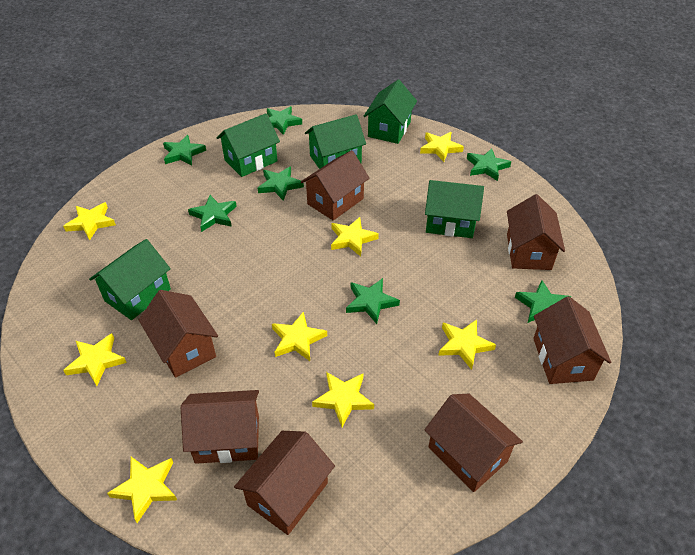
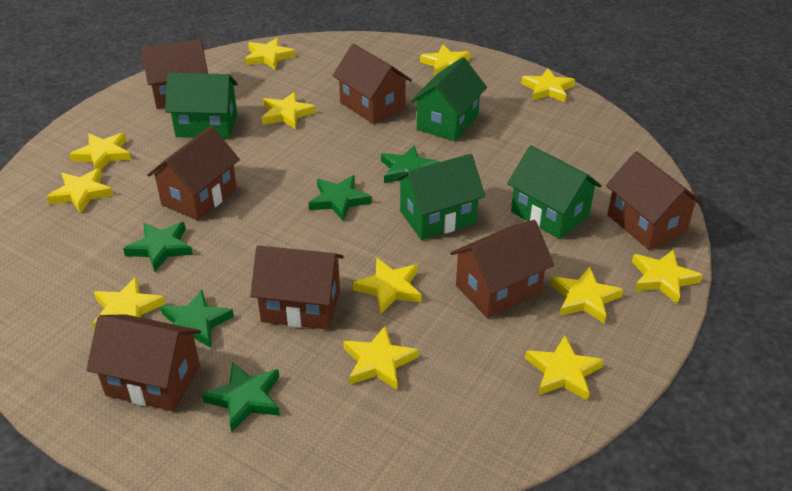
green house: 5 -> 4
green star: 7 -> 5
yellow star: 8 -> 12

